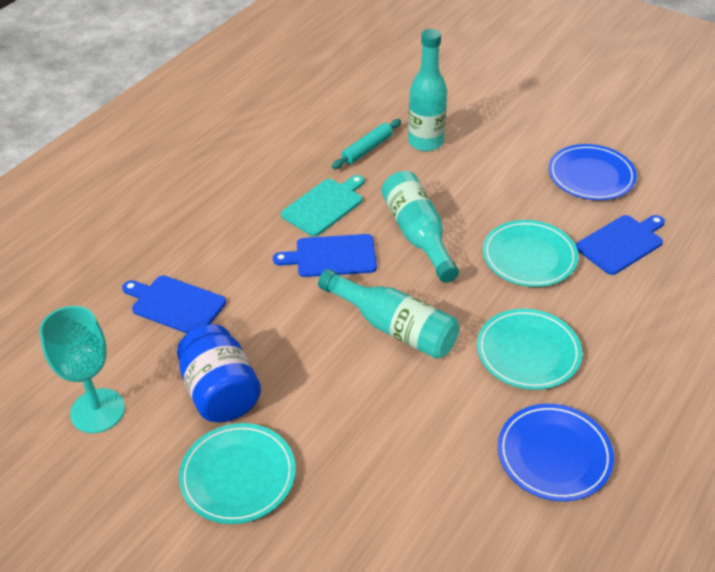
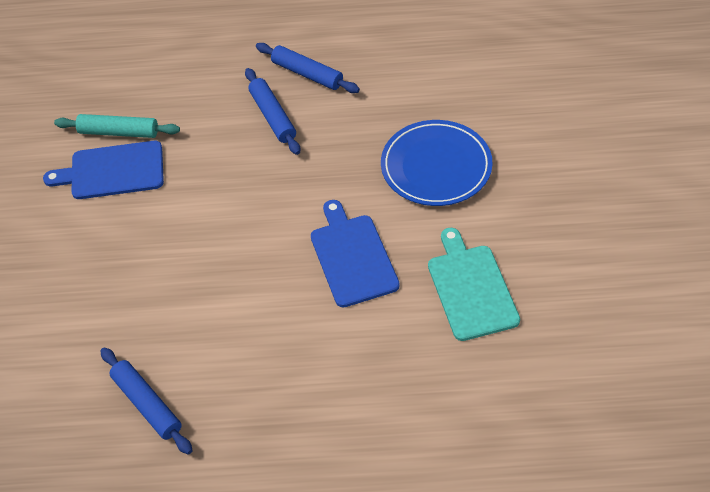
blue cutting board: 3 -> 2
blue jar: 1 -> 0
blue plate: 2 -> 1
blue rolling pin: 0 -> 3
turquoise bottle: 3 -> 0
turquoise goblet: 1 -> 0
turquoise plate: 3 -> 0

